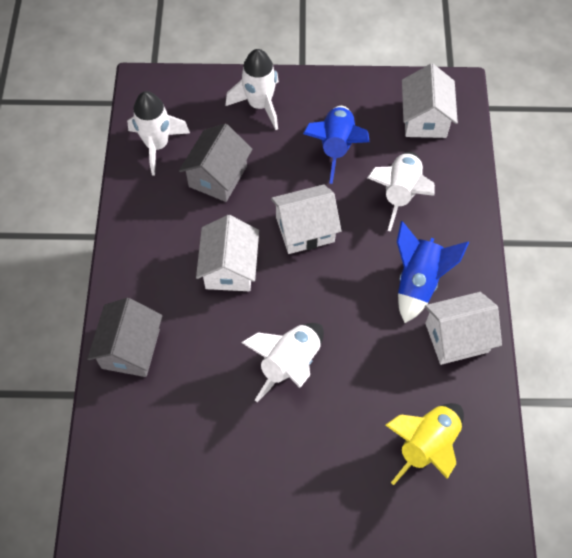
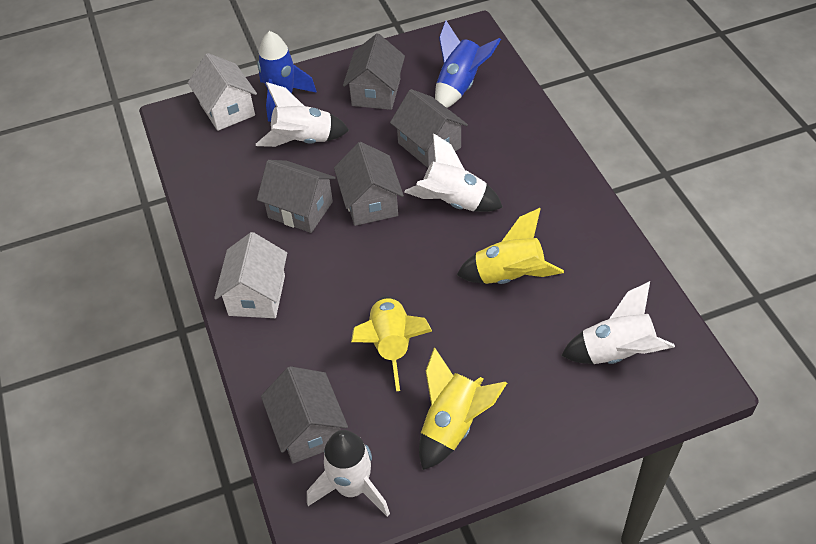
grey house: 2 -> 5
white house: 4 -> 2
yellow rocket: 1 -> 3

